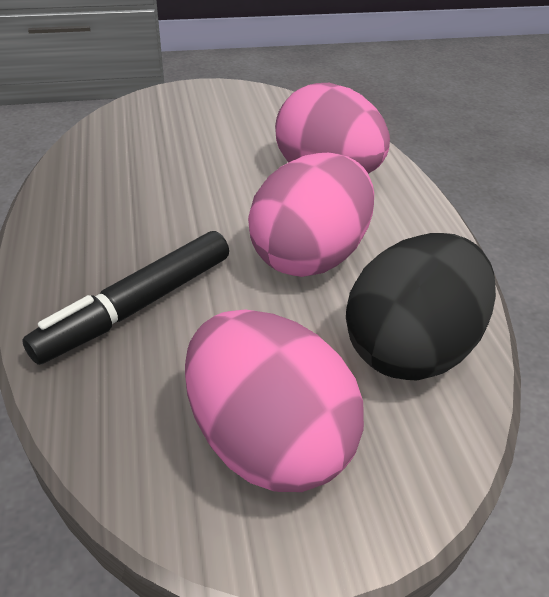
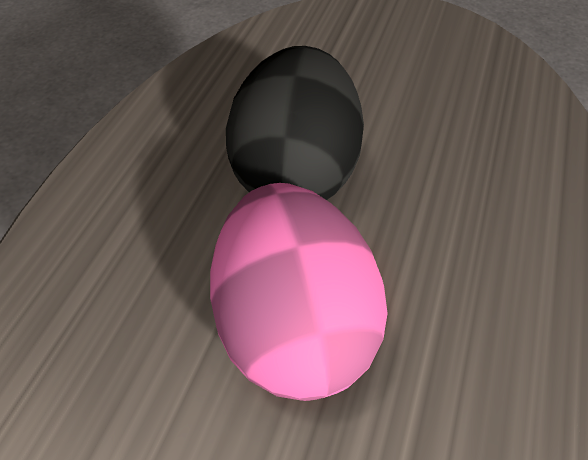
black marker: 1 -> 0
pink egg: 3 -> 1

